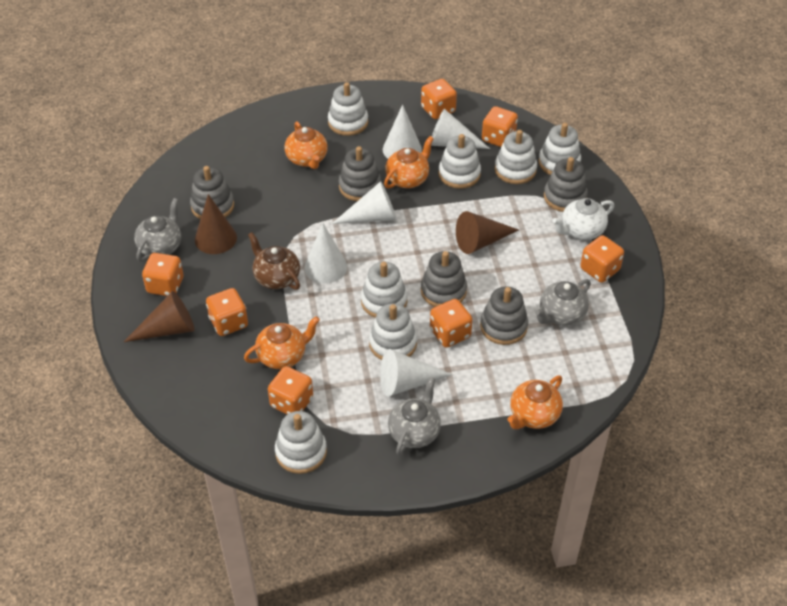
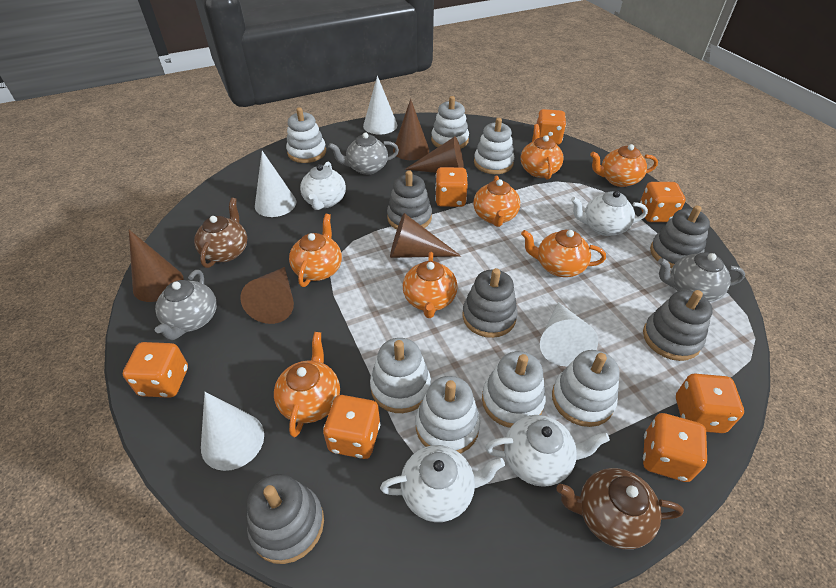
brown cone: 3 -> 5
brown teapot: 1 -> 2
orange teapot: 4 -> 7
white cone: 5 -> 4
white teapot: 1 -> 4

